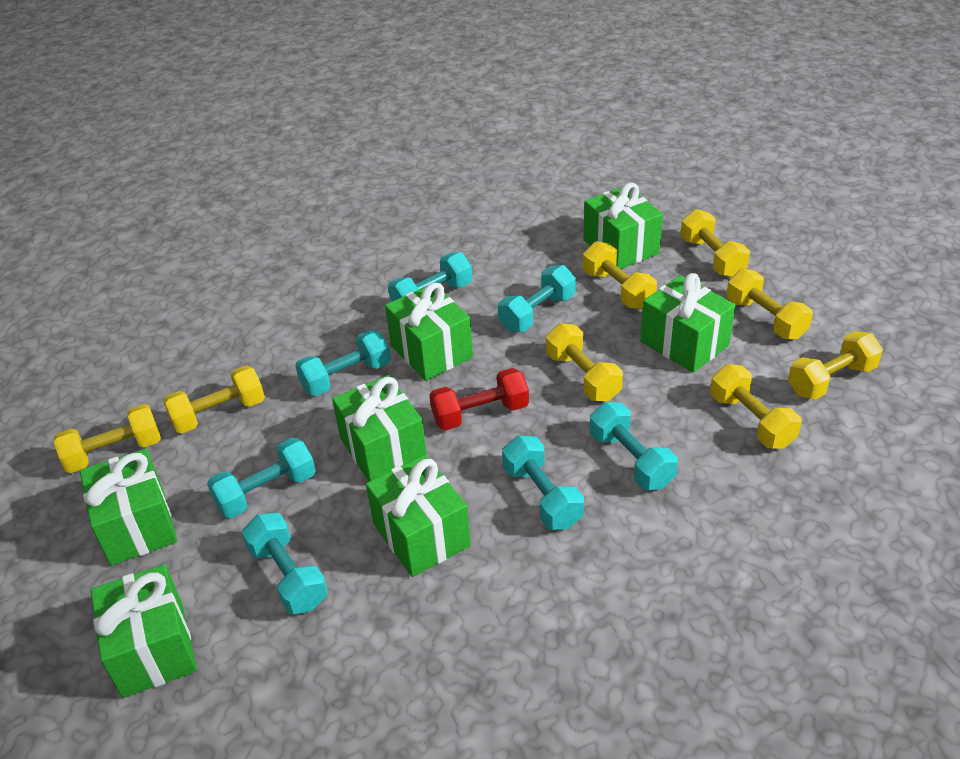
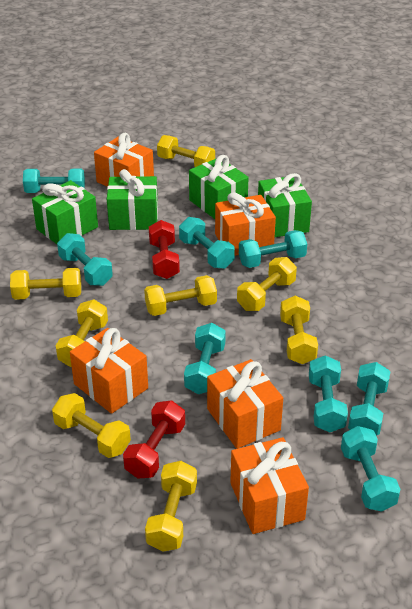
green gift: 7 -> 4
orange gift: 0 -> 5
red dumbbell: 1 -> 2
turquoise dumbbell: 7 -> 8

